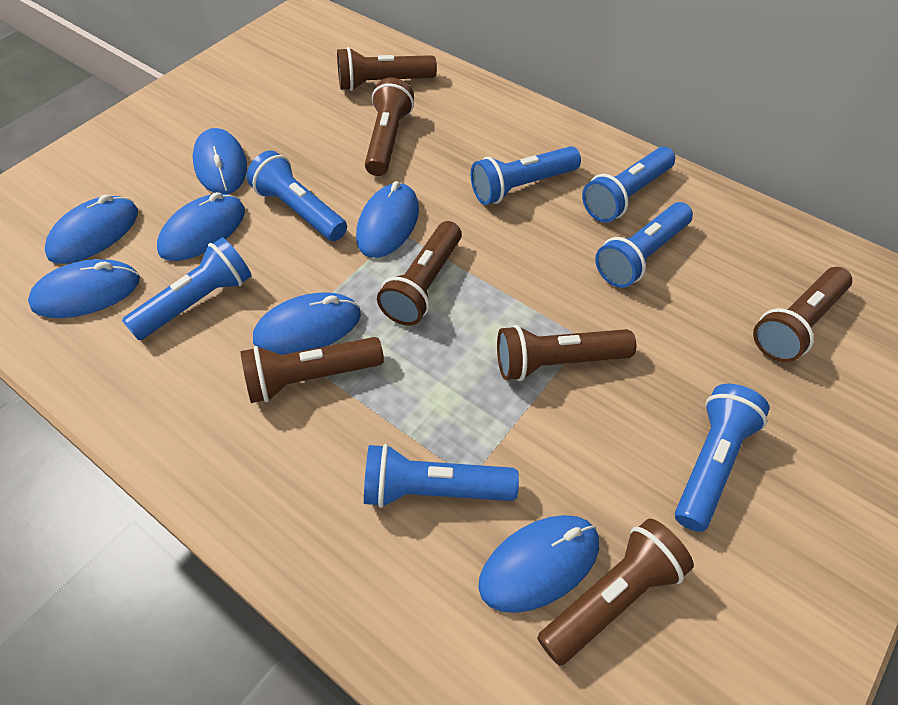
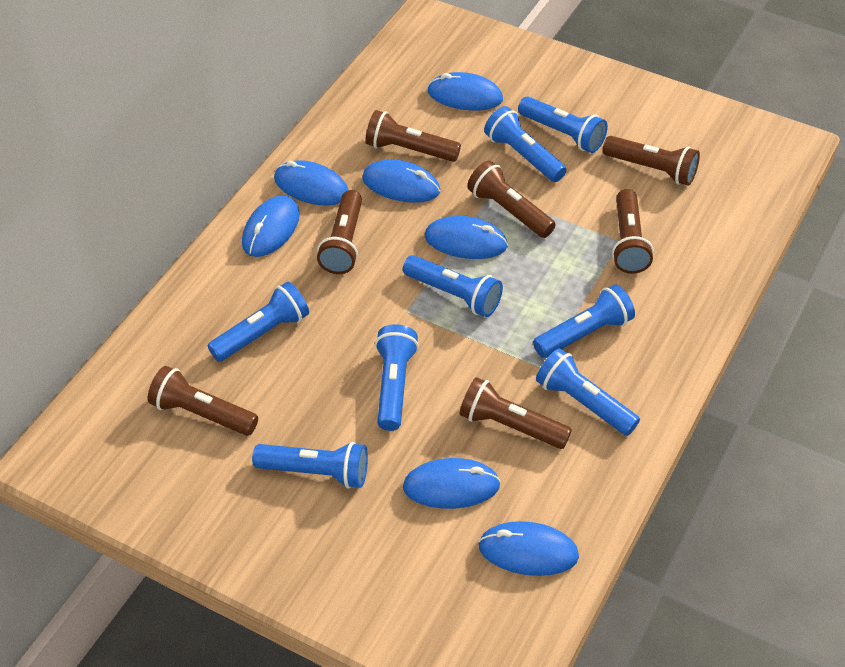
blue flashlight: 7 -> 8

